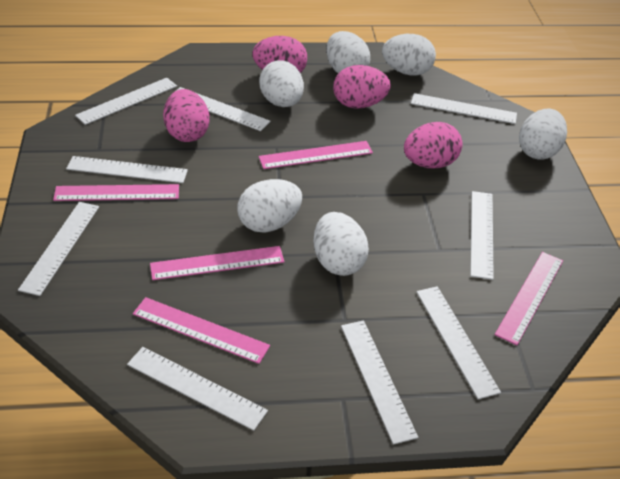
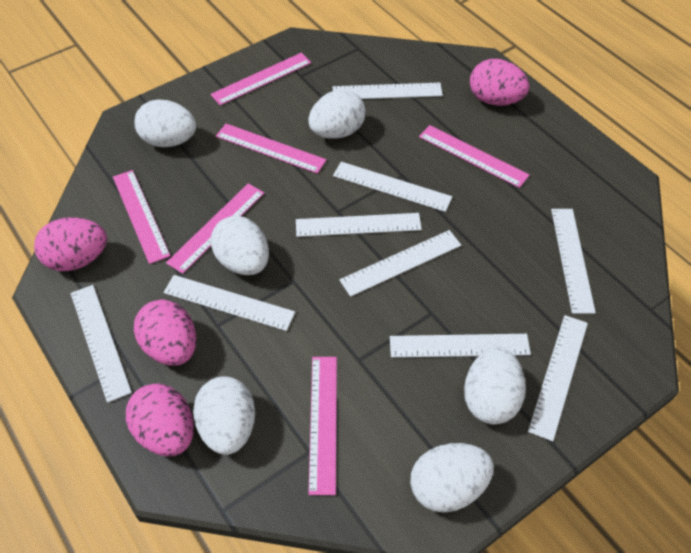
pink ruler: 5 -> 6

